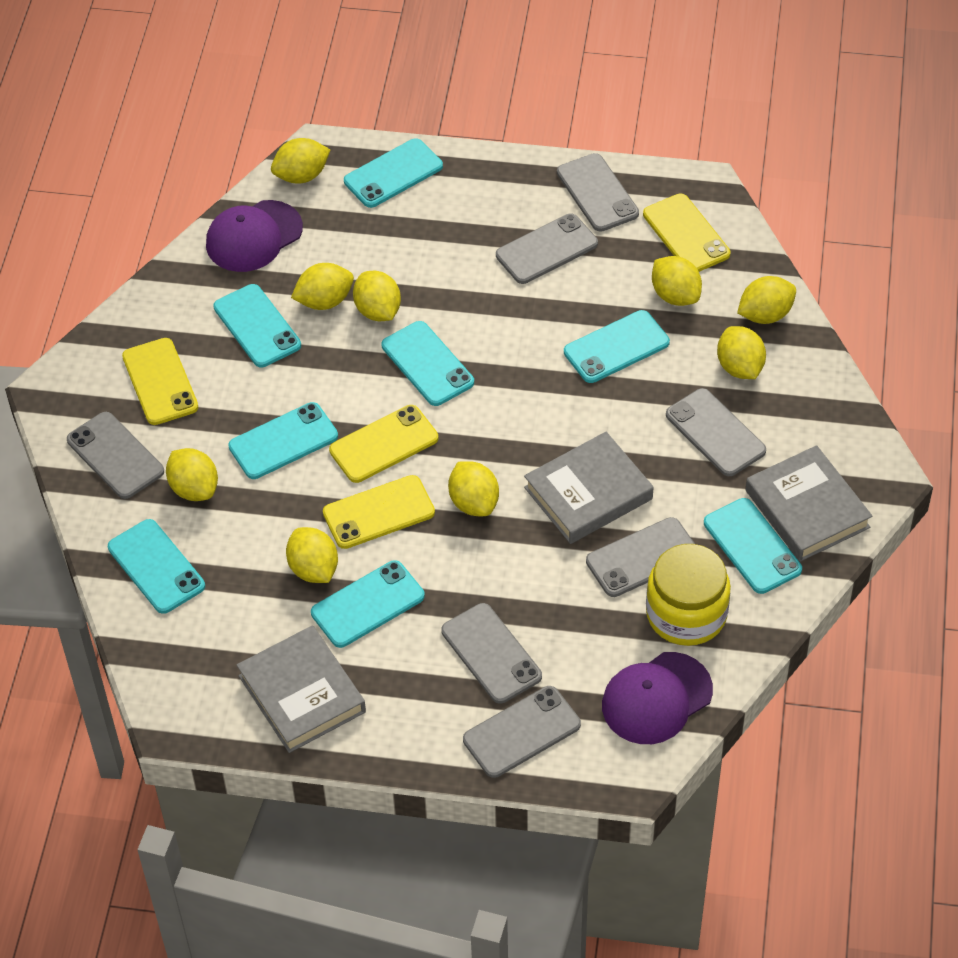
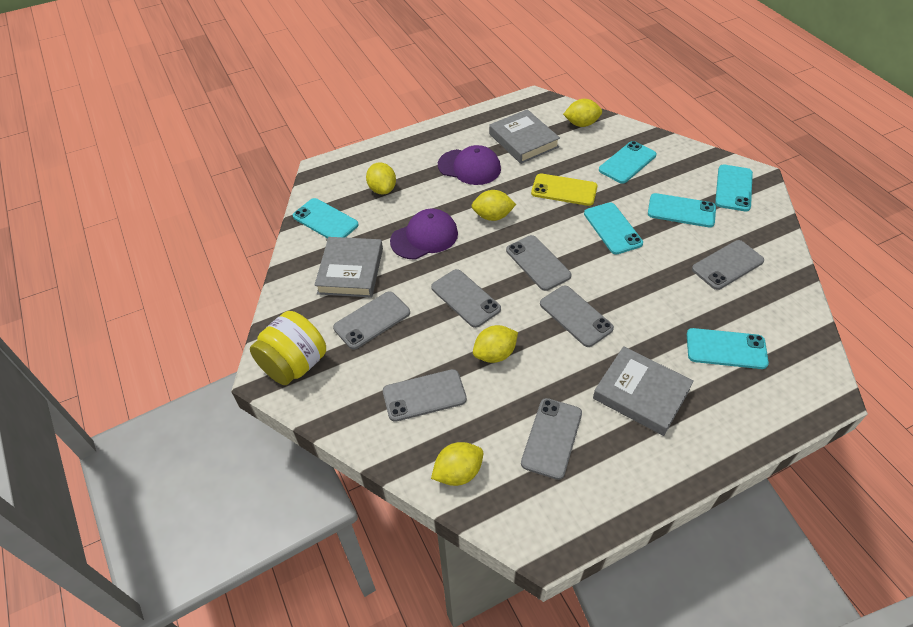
turquoise phone: 8 -> 6
yellow lemon: 9 -> 5
yellow phone: 4 -> 1

